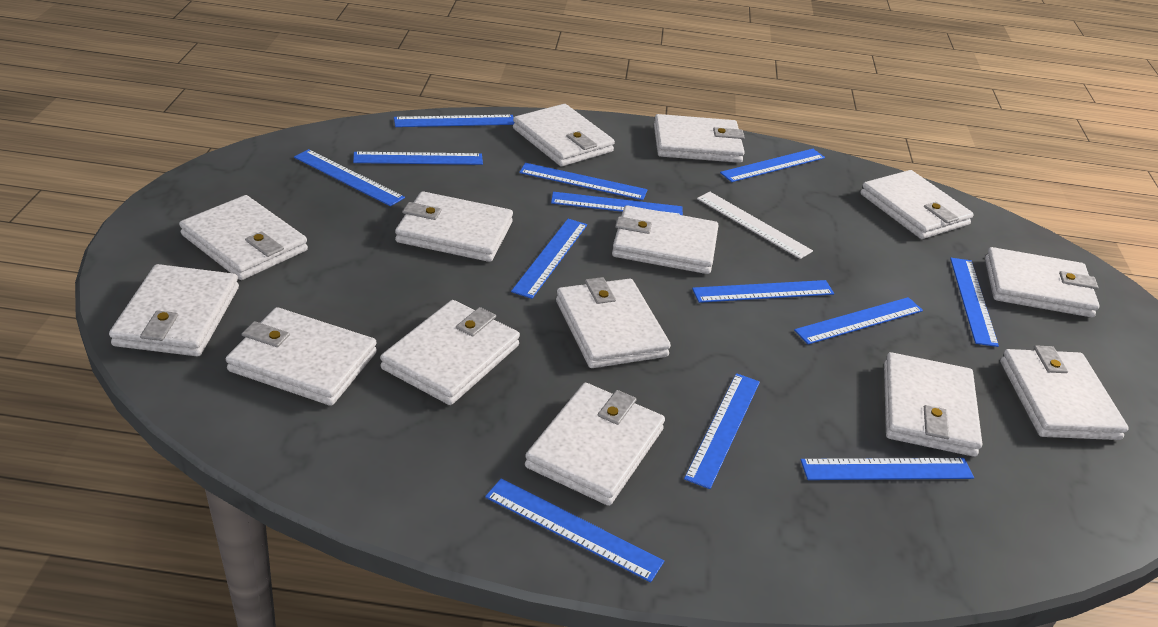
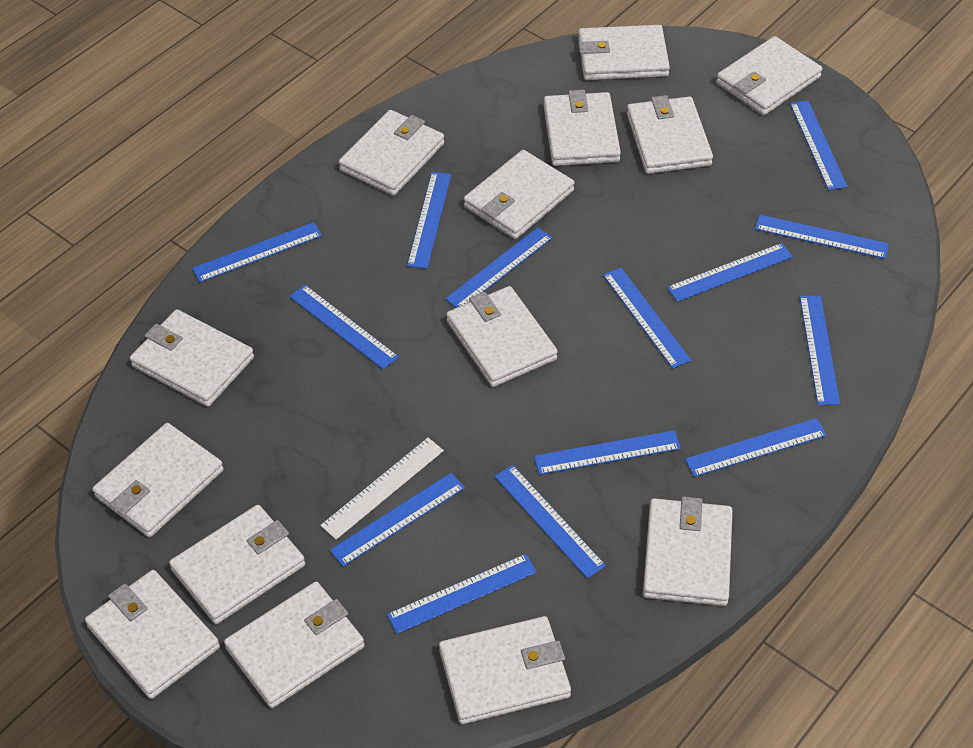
blue ruler: 13 -> 14

